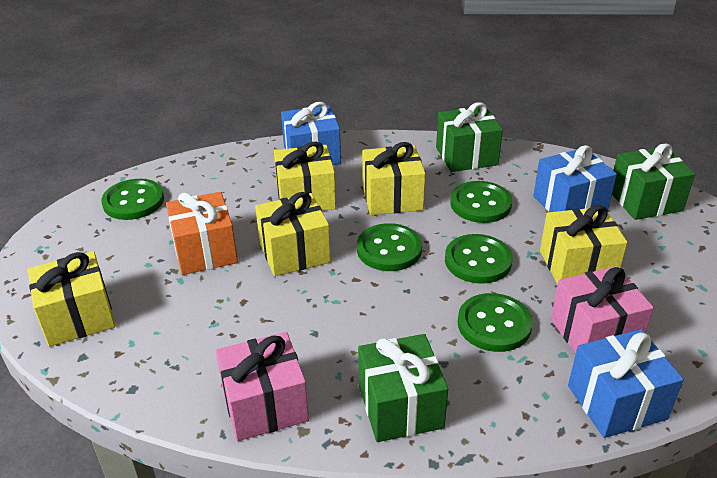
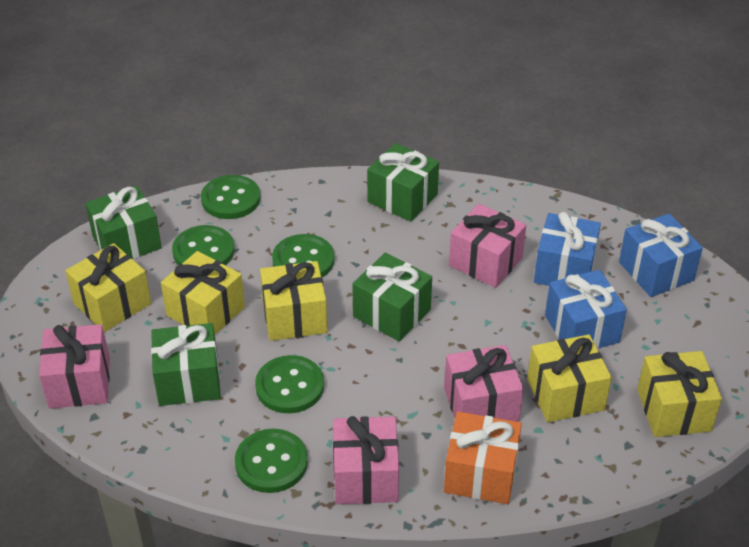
green gift: 3 -> 4
pink gift: 2 -> 4

